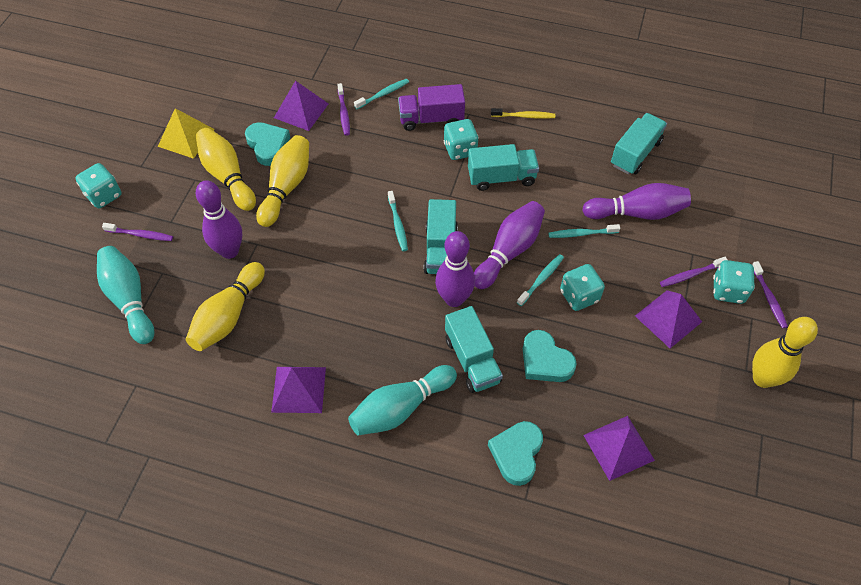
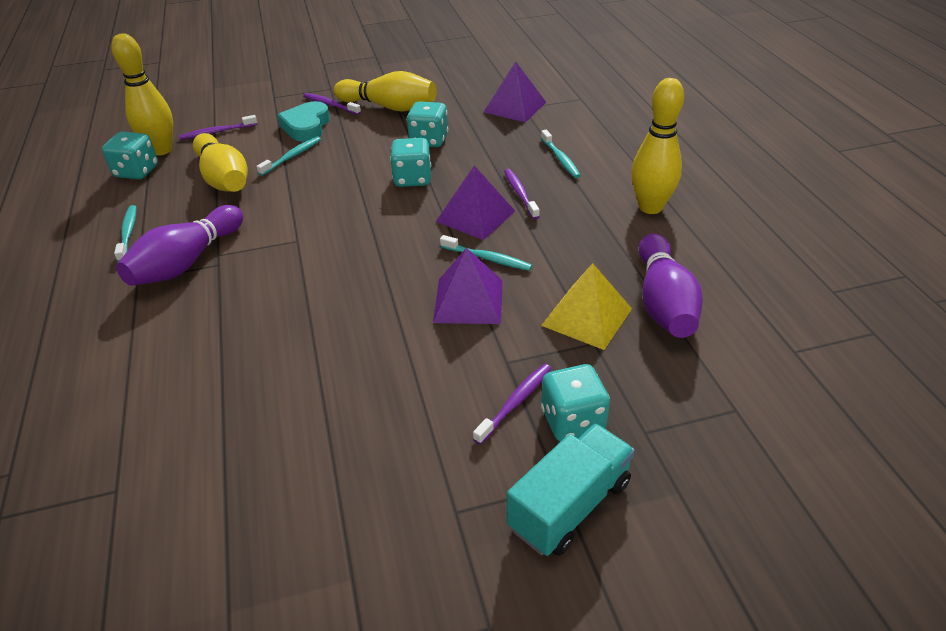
purple bowling pin: 4 -> 2
purple pyramid: 4 -> 3
purple truck: 1 -> 0
turquoise bowling pin: 2 -> 0
turquoise heart: 3 -> 1
turquoise truck: 4 -> 1
yellow toothbrush: 1 -> 0

